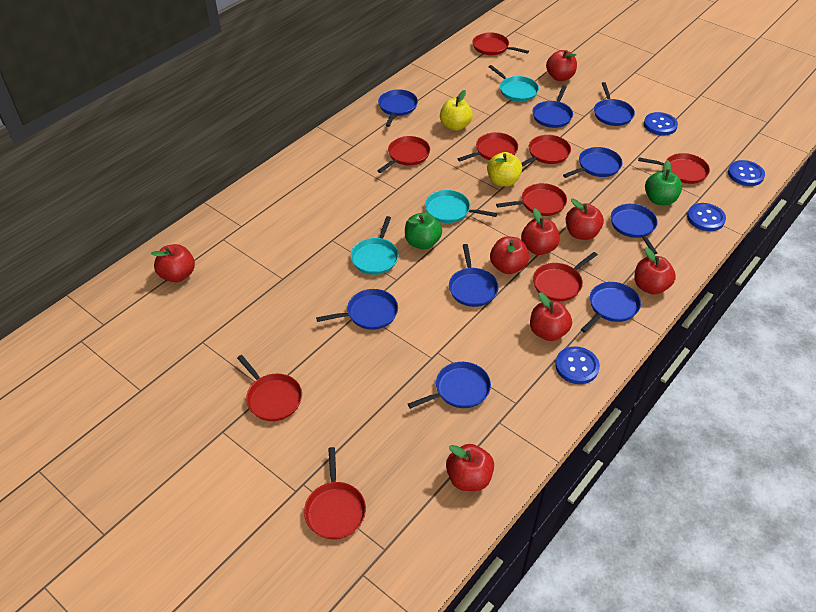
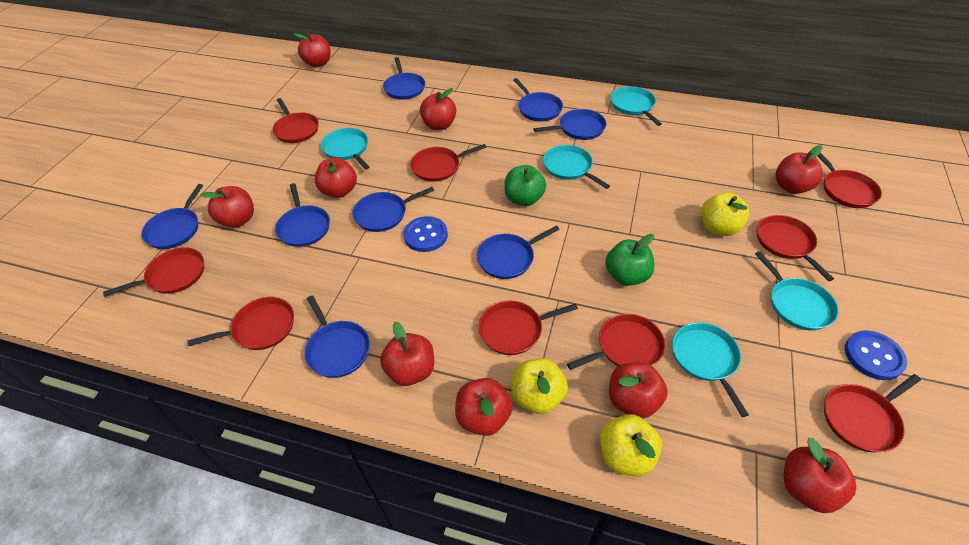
blue button: 4 -> 2
blue pan: 9 -> 8
red apple: 8 -> 9
turquoise pan: 3 -> 5
yellow apple: 2 -> 3

